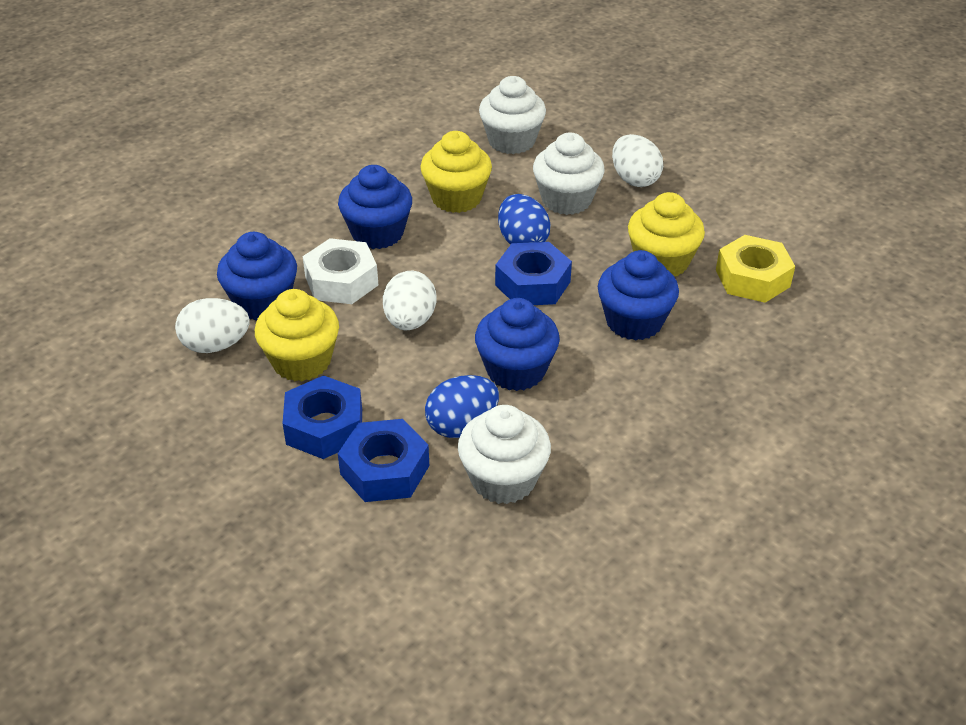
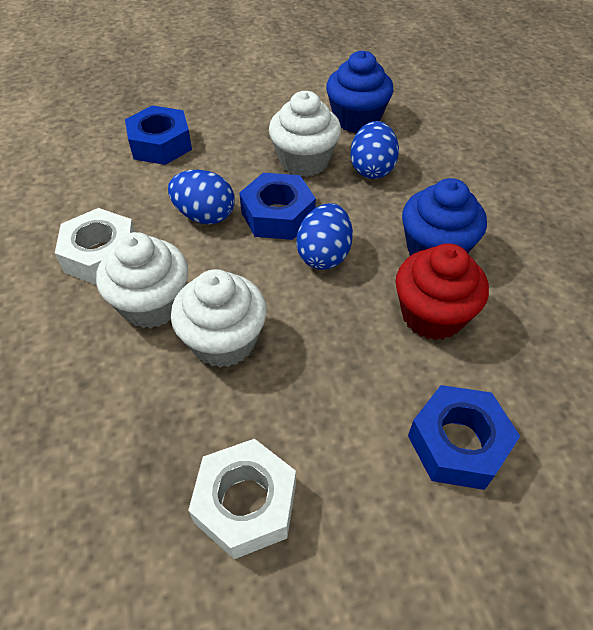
blue cupcake: 4 -> 2
blue egg: 2 -> 3
red cupcake: 0 -> 1
white egg: 3 -> 0
white nut: 1 -> 2
yellow cupcake: 3 -> 0
yellow nut: 1 -> 0

